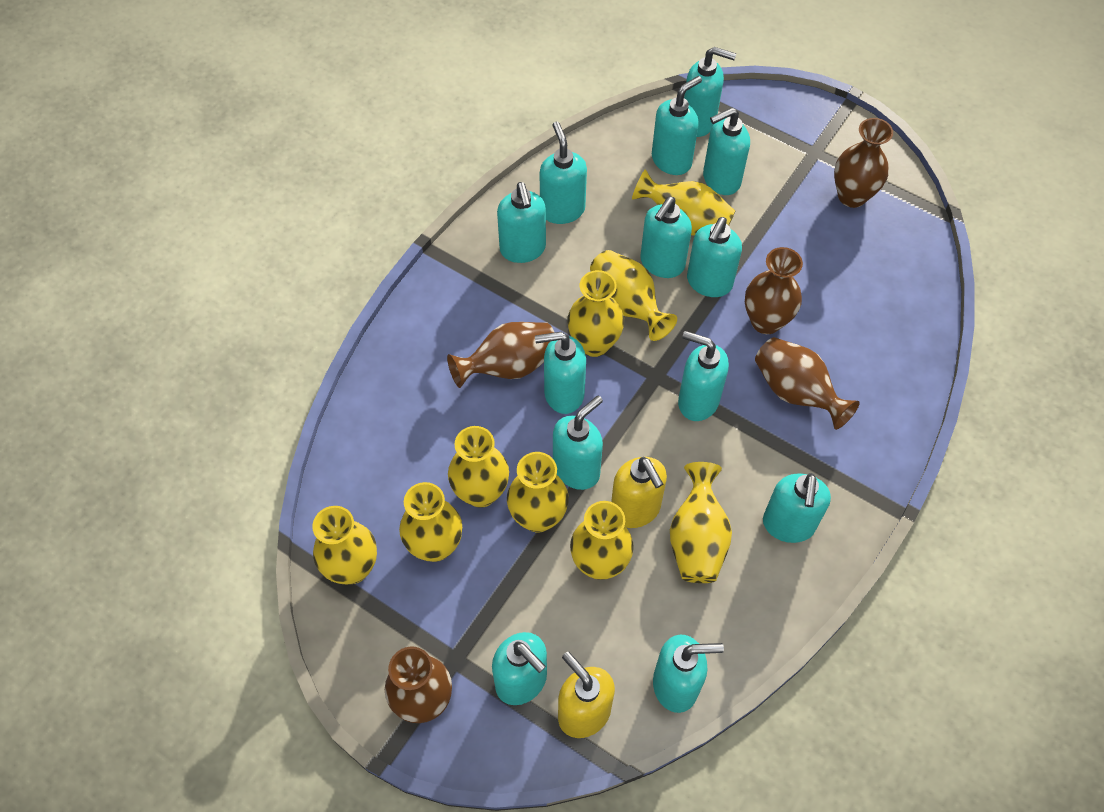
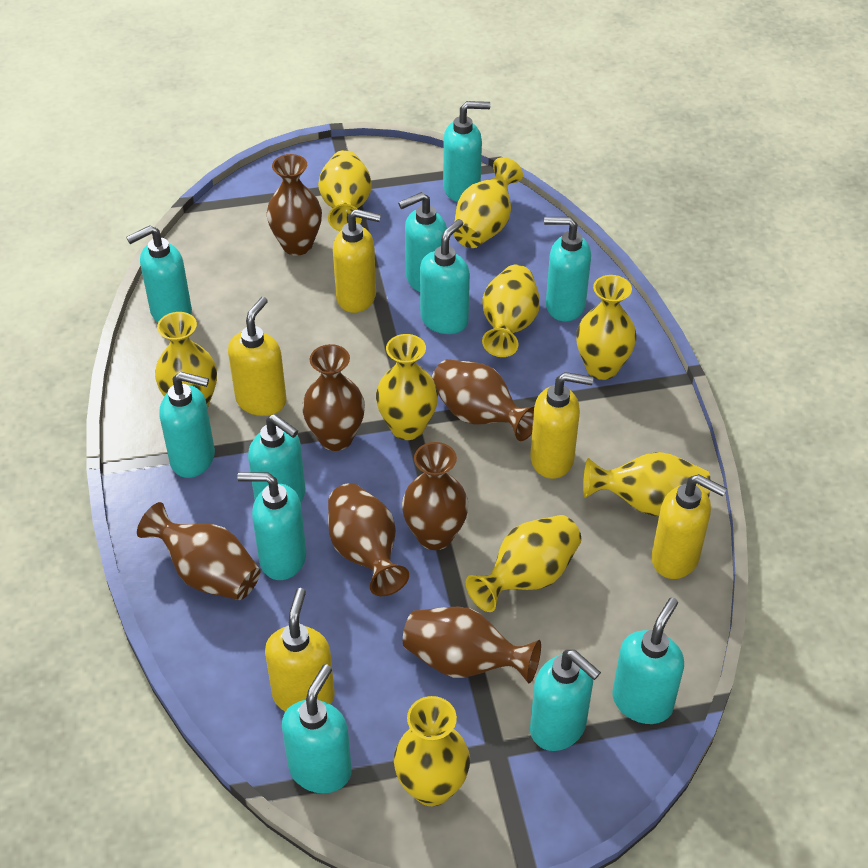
brown vase: 5 -> 7
turquoise soap dispenser: 13 -> 11
yellow soap dispenser: 2 -> 5

